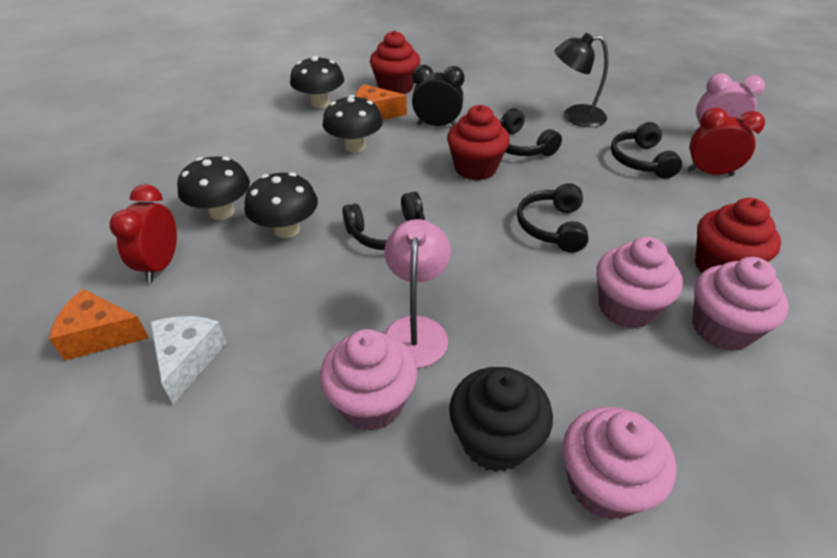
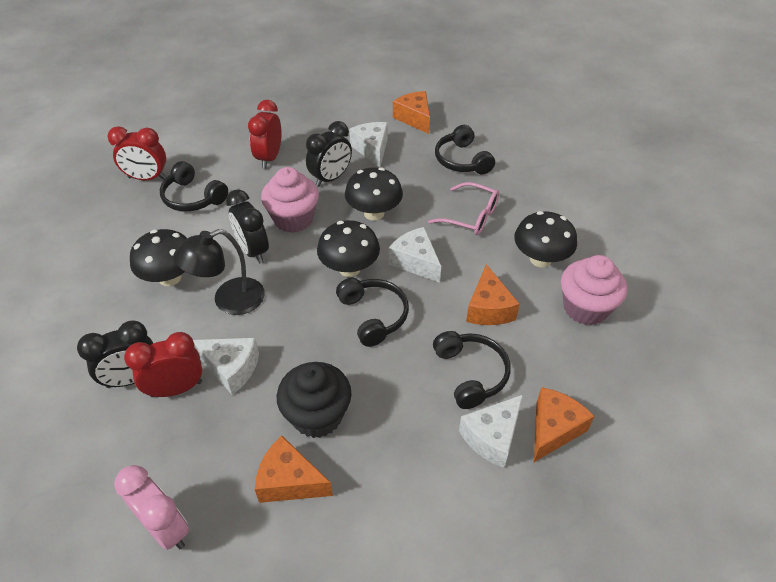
black clock: 1 -> 3
orange cheese: 2 -> 4
pink cupcake: 4 -> 2
pink glasses: 0 -> 1
pink lamp: 1 -> 0
red clock: 2 -> 3
red cupcake: 3 -> 0
white cheese: 1 -> 4

